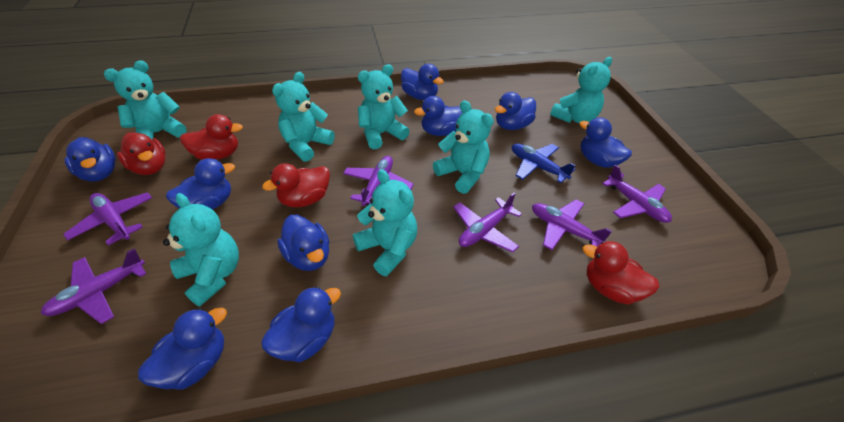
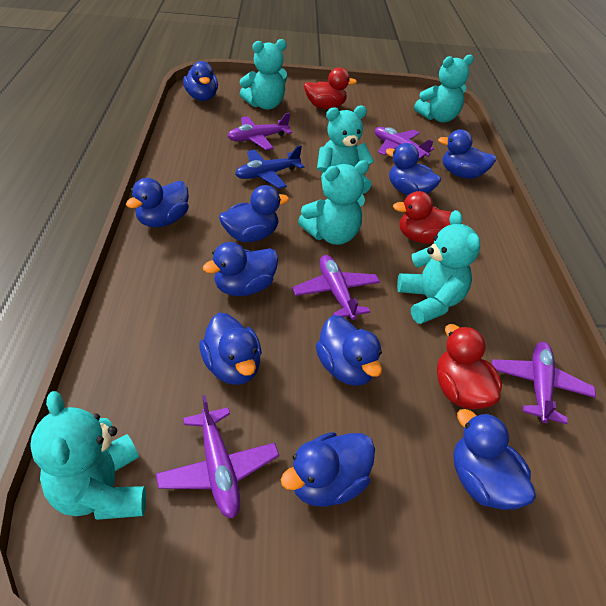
blue duck: 9 -> 10
purple plane: 6 -> 5
red duck: 4 -> 3
turquoise teddy bear: 7 -> 6

